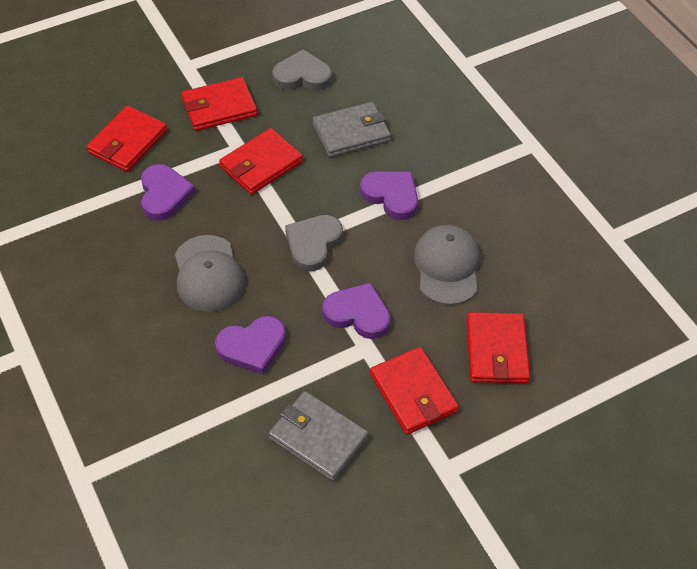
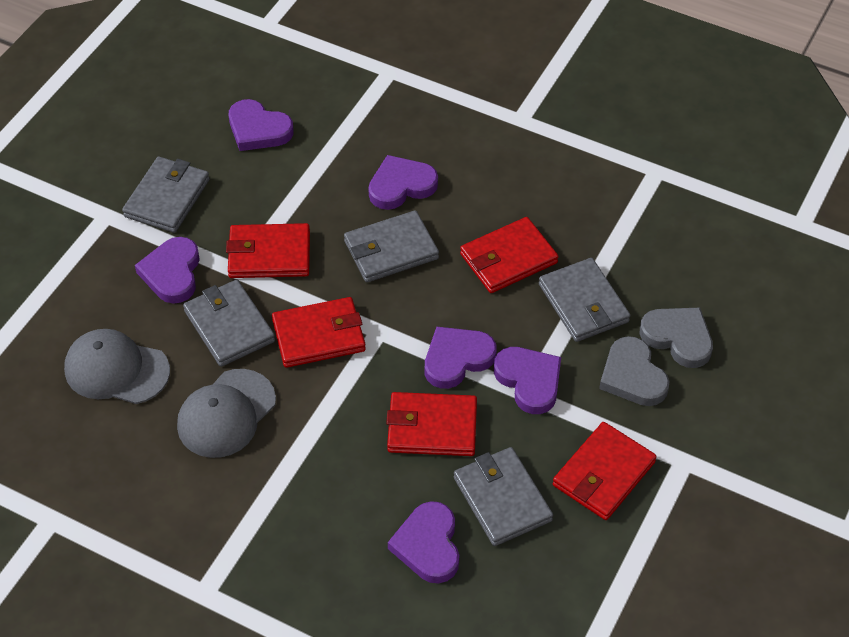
grey wallet: 2 -> 5
purple heart: 4 -> 6

